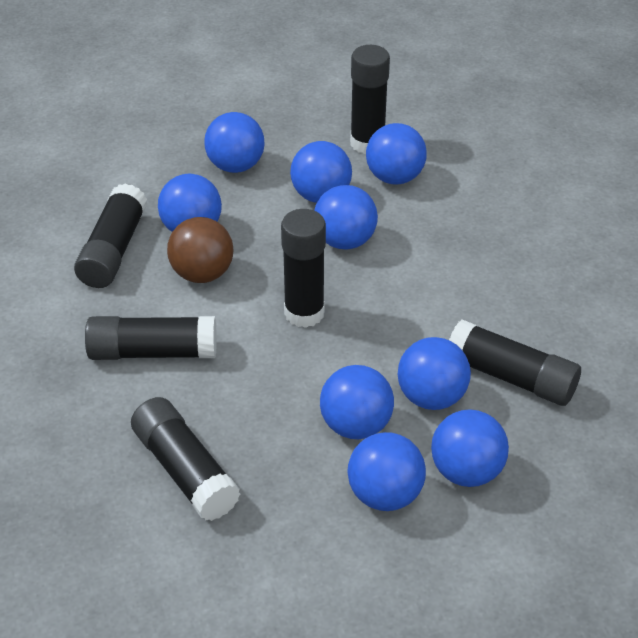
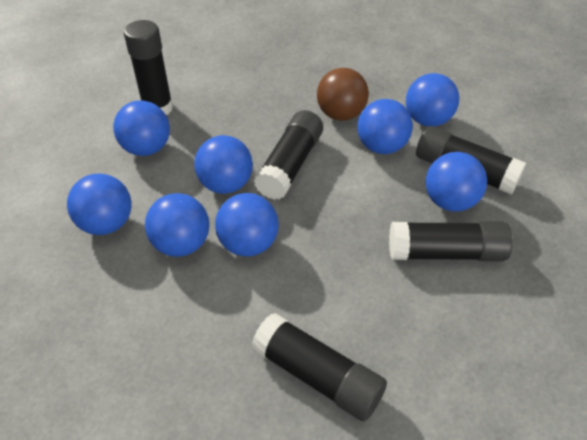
black glue stick: 6 -> 5
blue ball: 9 -> 8

